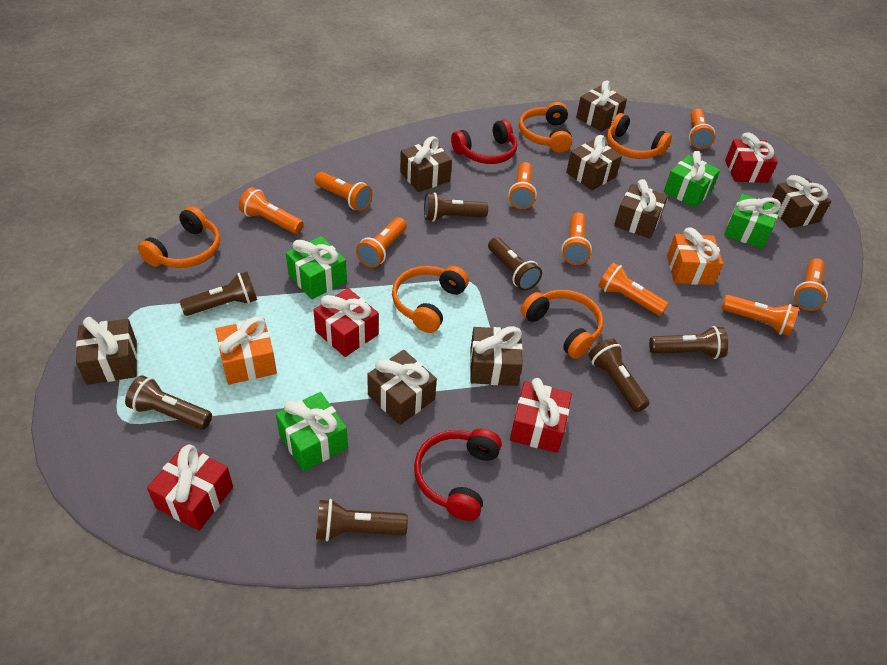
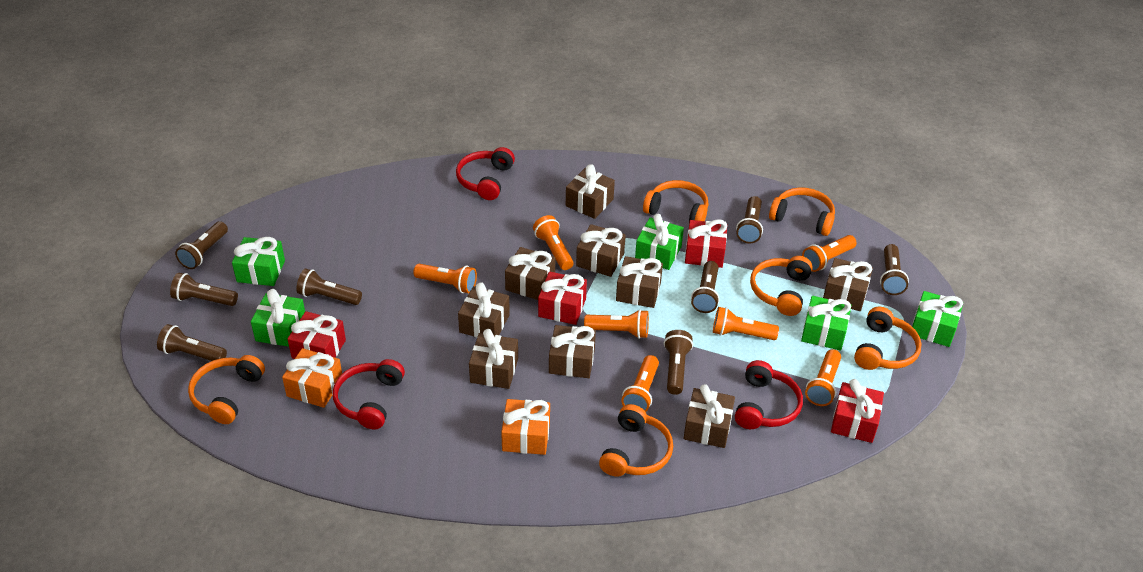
brown flashlight: 7 -> 8
brown gift: 8 -> 9
green gift: 4 -> 5
orange flashlight: 9 -> 7
orange headphones: 5 -> 6
red headphones: 2 -> 3

